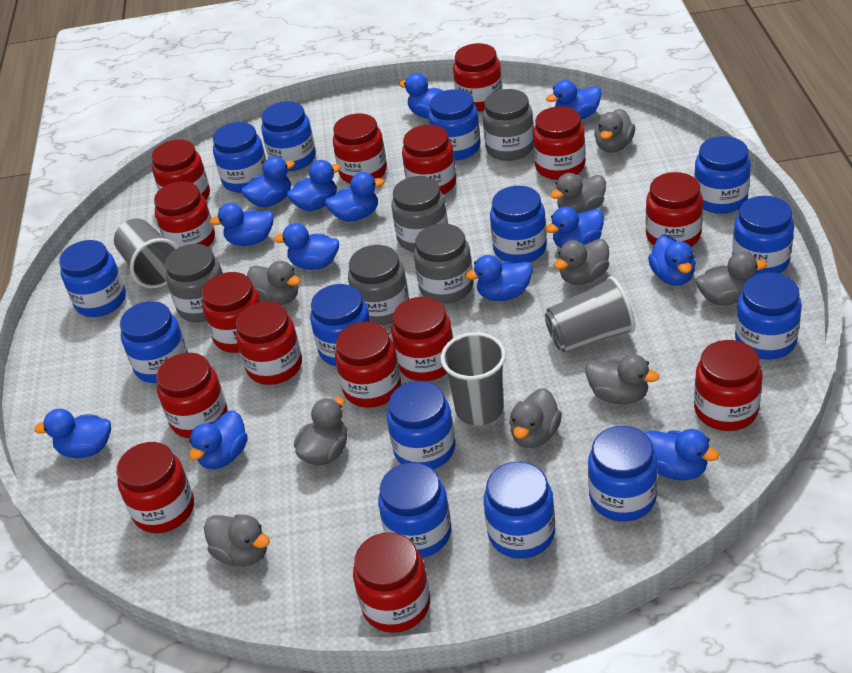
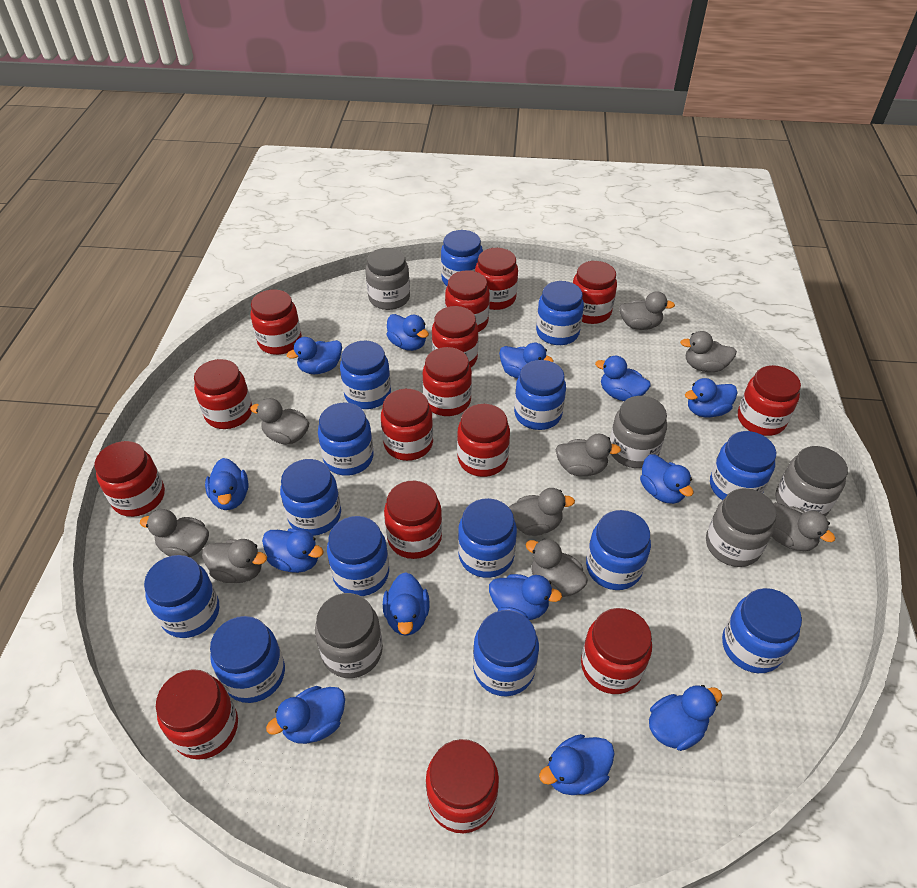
grey cup: 3 -> 0

